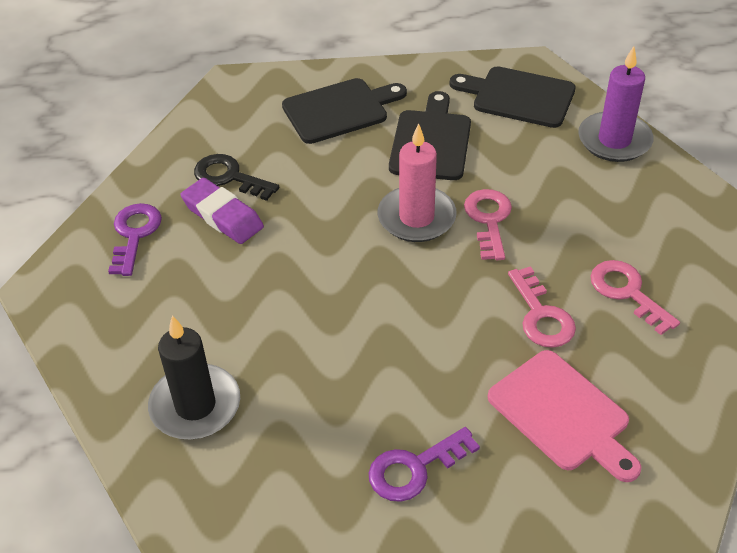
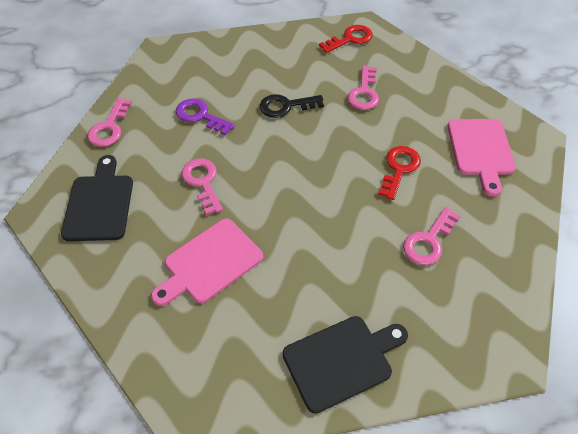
black candle: 1 -> 0
black cutting board: 3 -> 2
pink candle: 1 -> 0
pink cutting board: 1 -> 2
pink key: 3 -> 4
purple candle: 1 -> 0
purple eraser: 1 -> 0
purple key: 2 -> 1
red key: 0 -> 2

